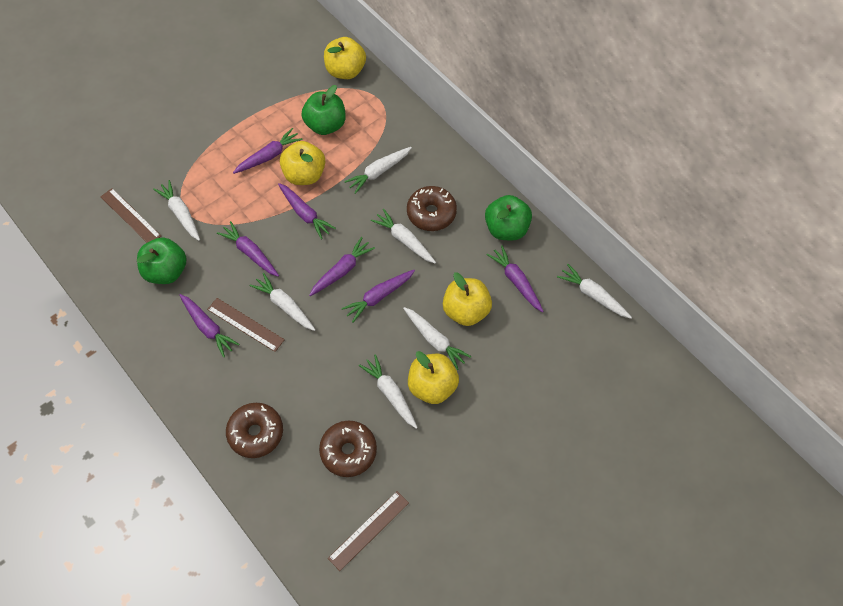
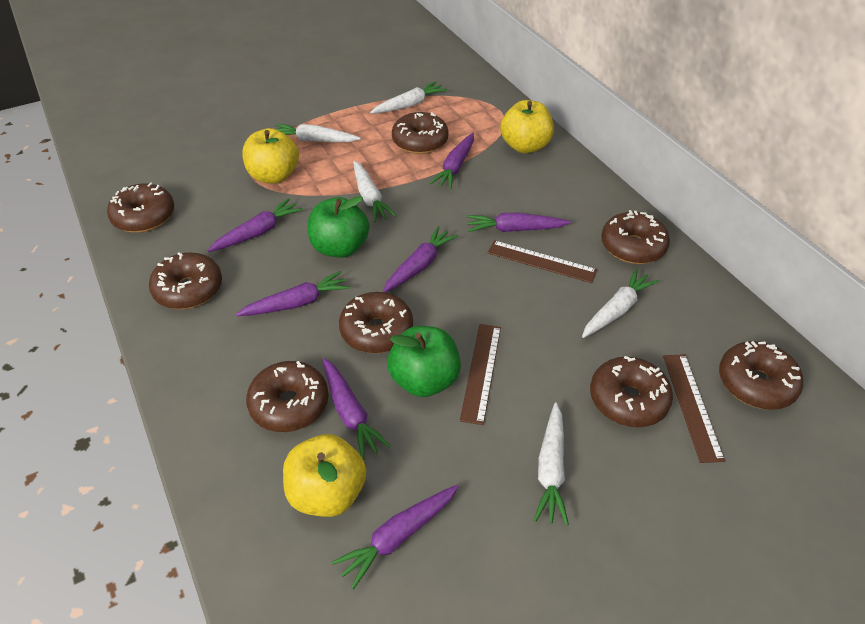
brown donut: 3 -> 8
green apple: 3 -> 2
white carrot: 7 -> 5
yellow apple: 4 -> 3

